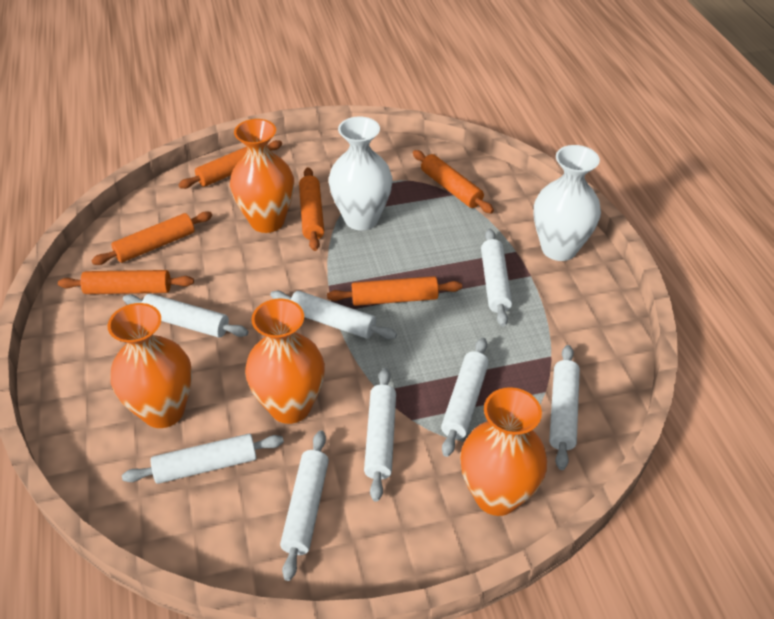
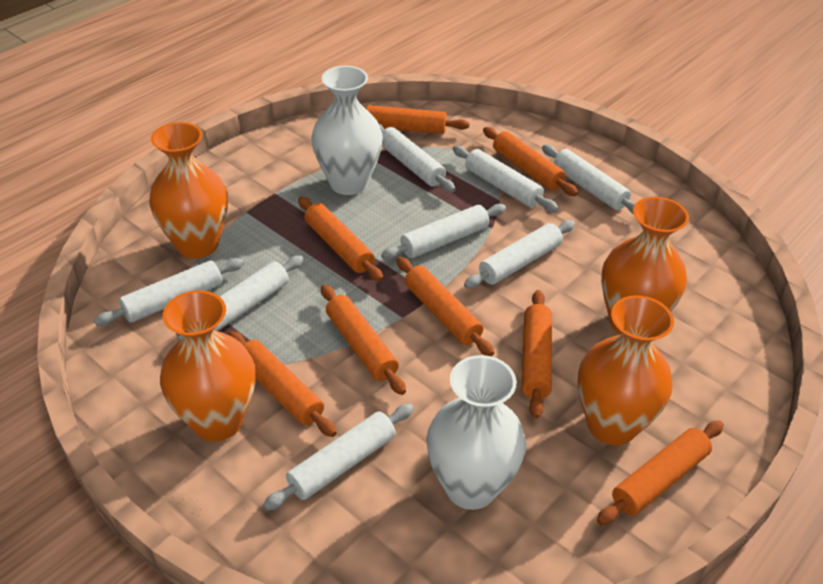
orange rolling pin: 6 -> 8

